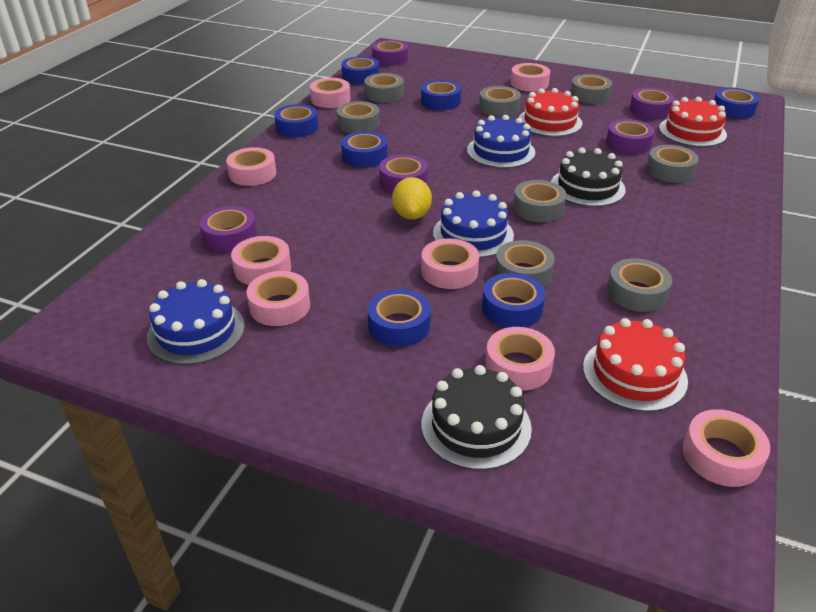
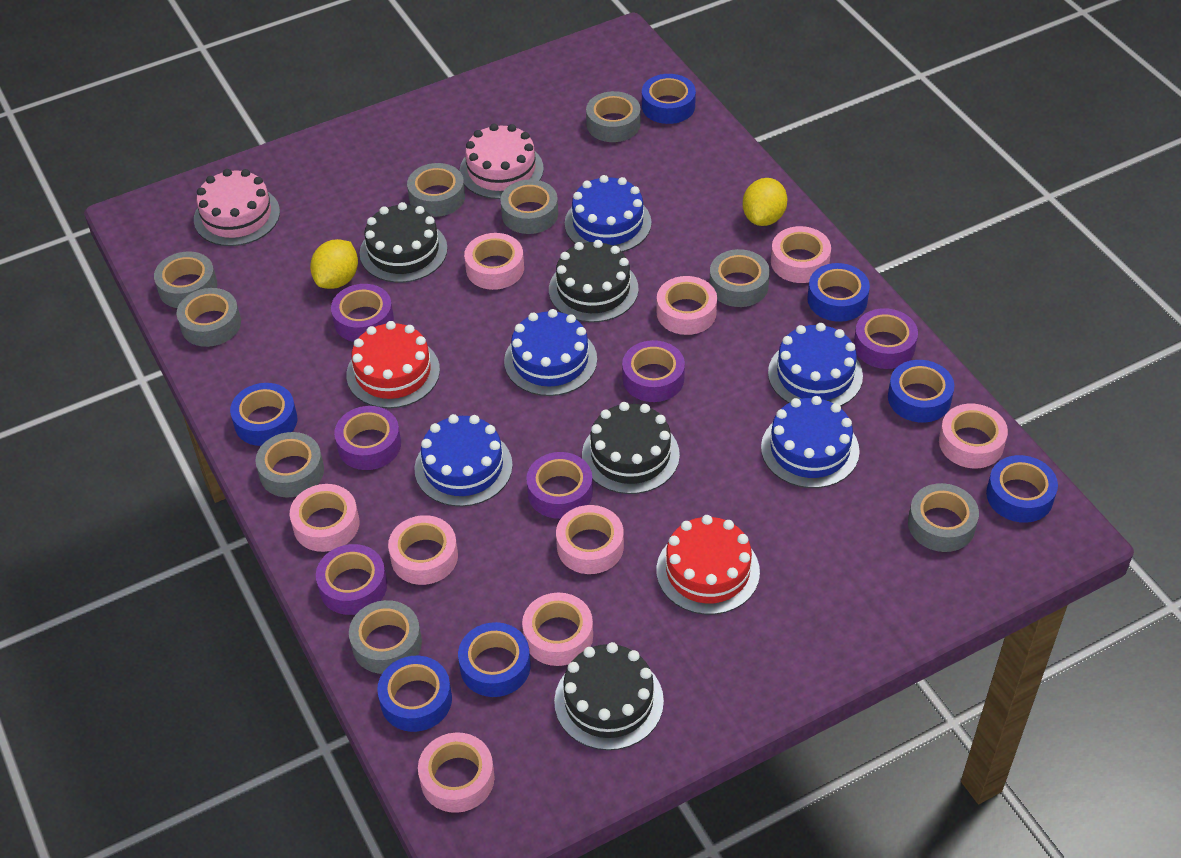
black cake: 2 -> 4
blue cake: 3 -> 5
grey tape: 8 -> 9
pink cake: 0 -> 2
pink tape: 8 -> 9
purple tape: 5 -> 6
red cake: 3 -> 2
yellow lemon: 1 -> 2

